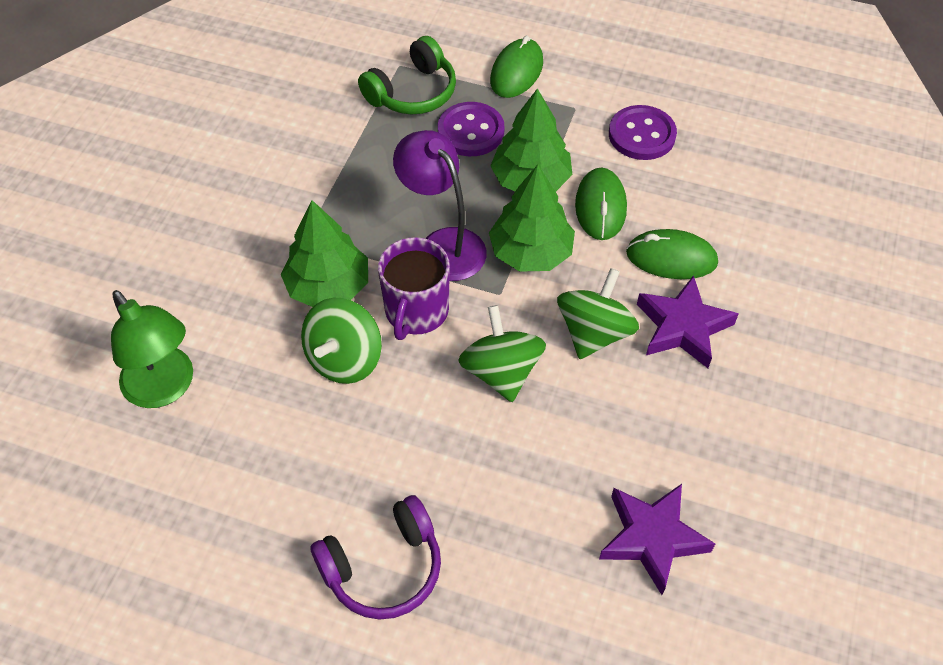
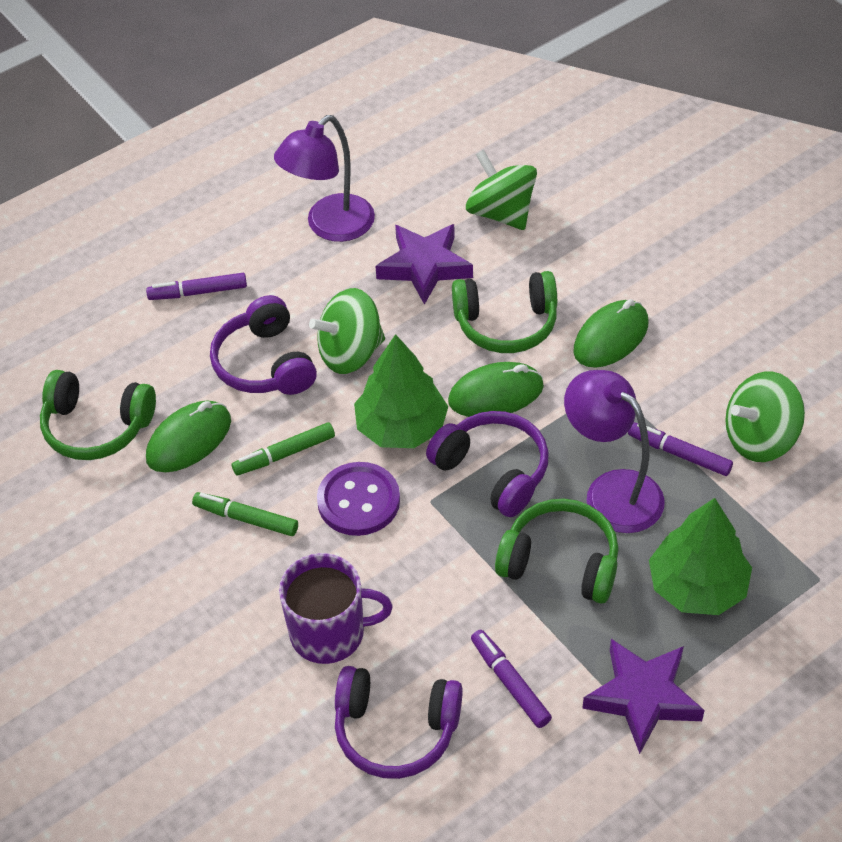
green headphones: 1 -> 3
green lamp: 1 -> 0
green marker: 0 -> 2
green tree: 3 -> 2
purple button: 2 -> 1
purple headphones: 1 -> 3
purple lamp: 1 -> 2
purple marker: 0 -> 3

